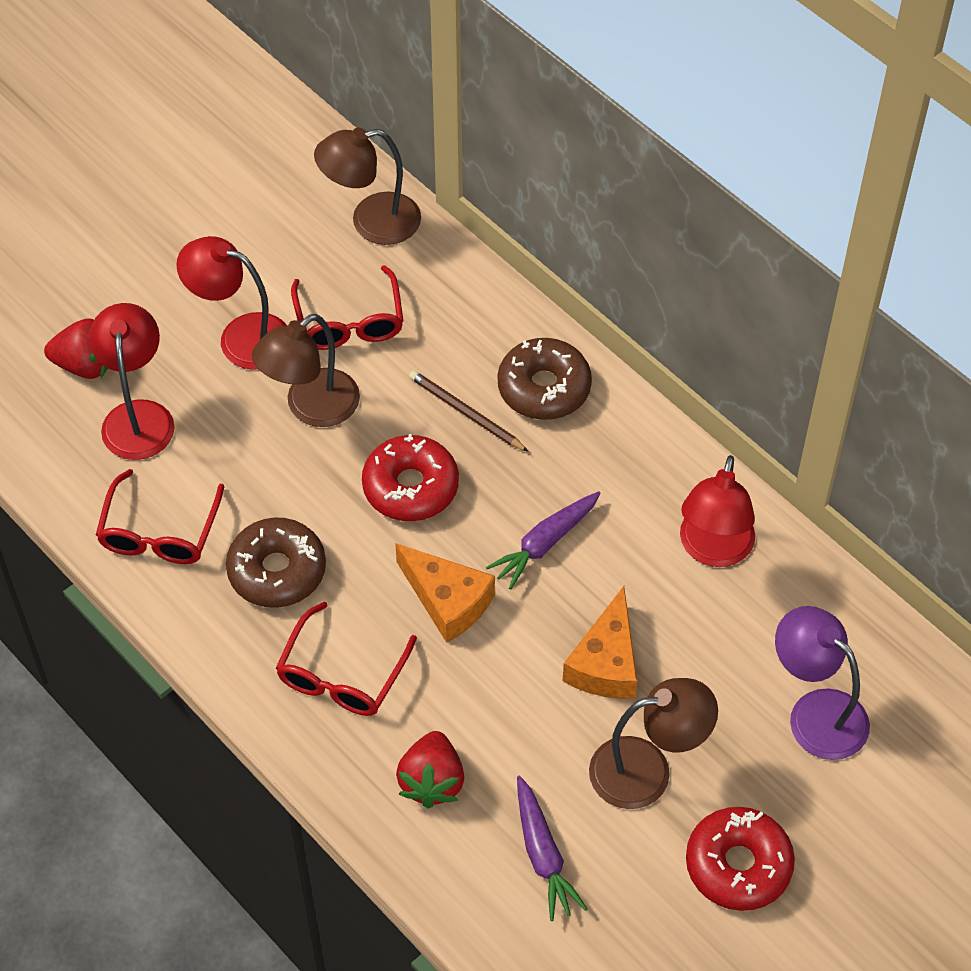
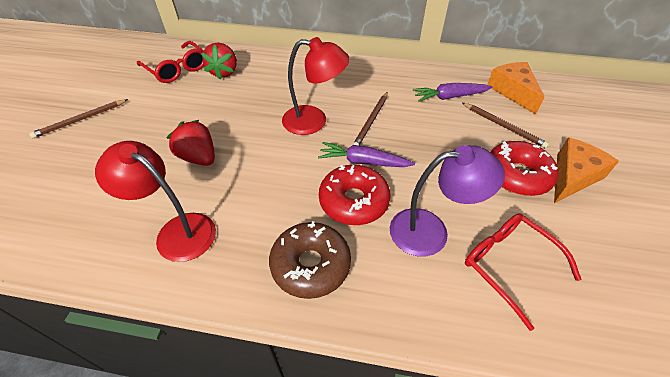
brown donut: 2 -> 1
brown lamp: 3 -> 0
brown pencil: 1 -> 3
red glasses: 3 -> 2
red lamp: 3 -> 2

